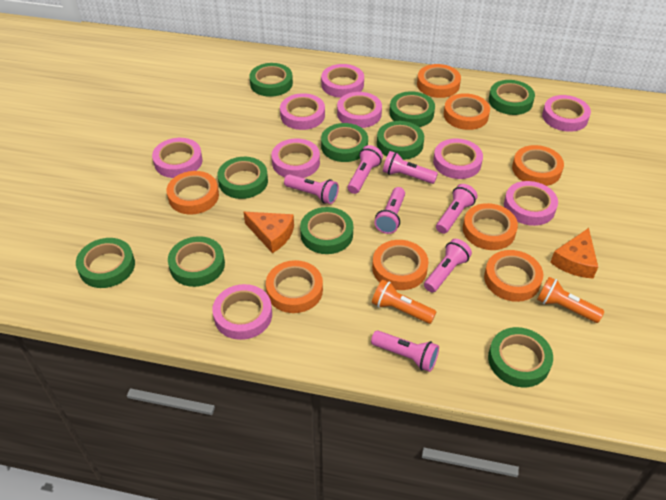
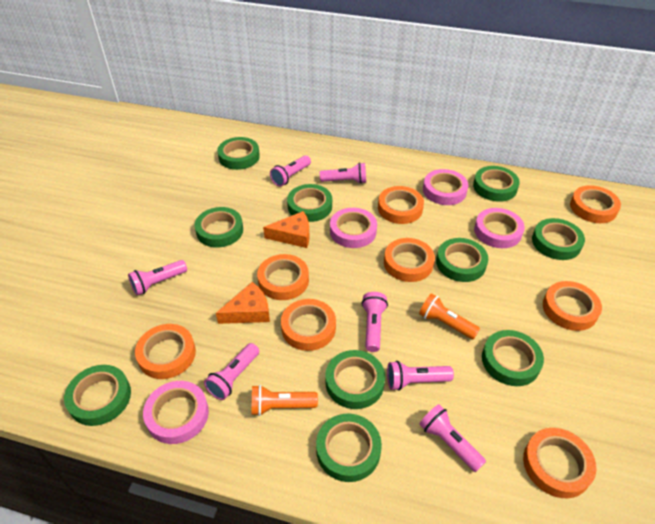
pink tape: 9 -> 4

